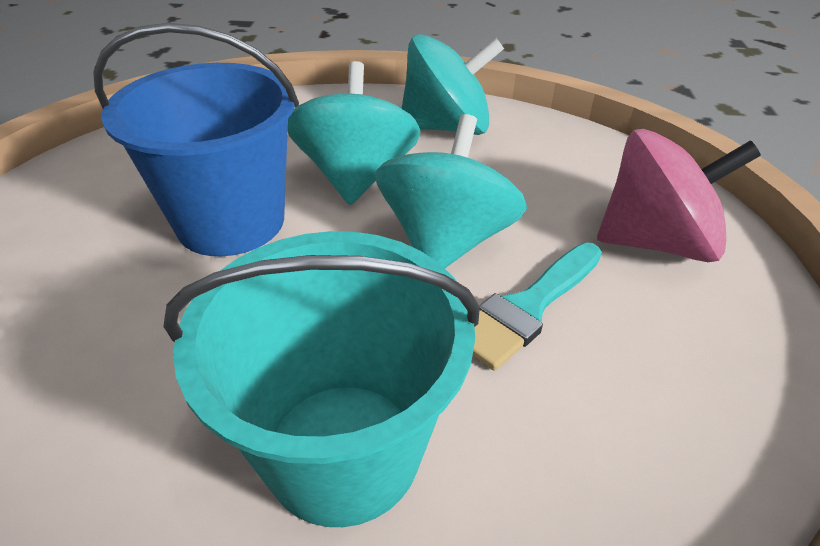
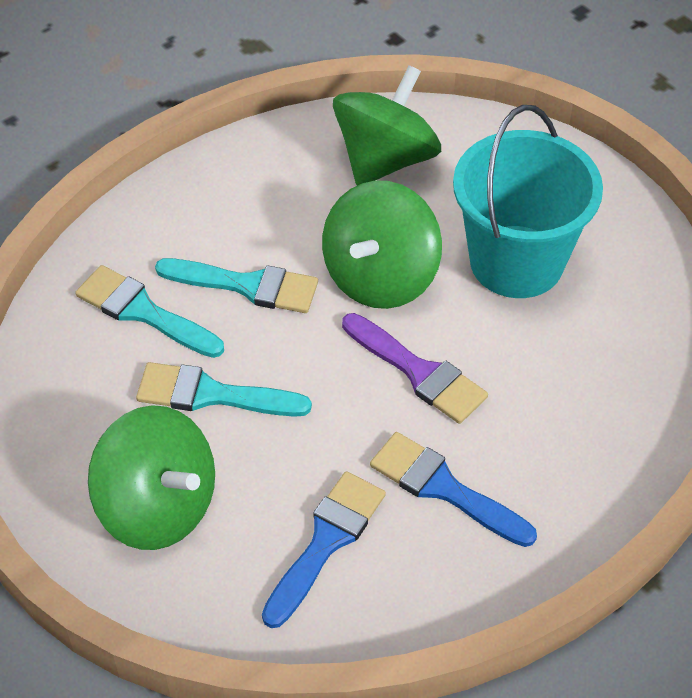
blue brush: 0 -> 2
blue bucket: 1 -> 0
green spinning top: 0 -> 3
pink spinning top: 1 -> 0
purple brush: 0 -> 1
turquoise brush: 1 -> 3
turquoise spinning top: 3 -> 0

